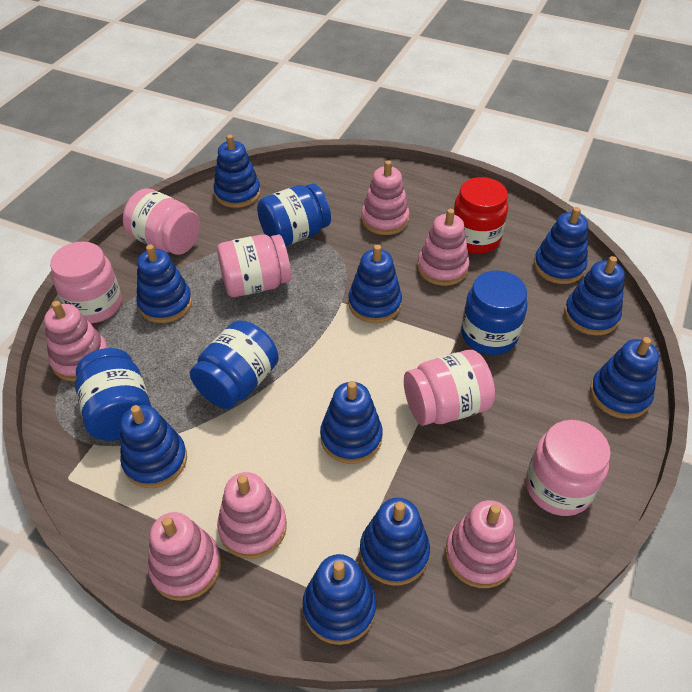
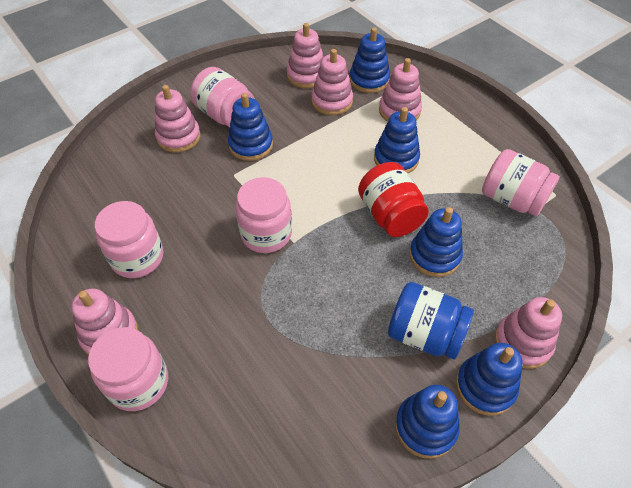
blue jar: 4 -> 1
blue stacking toy: 10 -> 6

